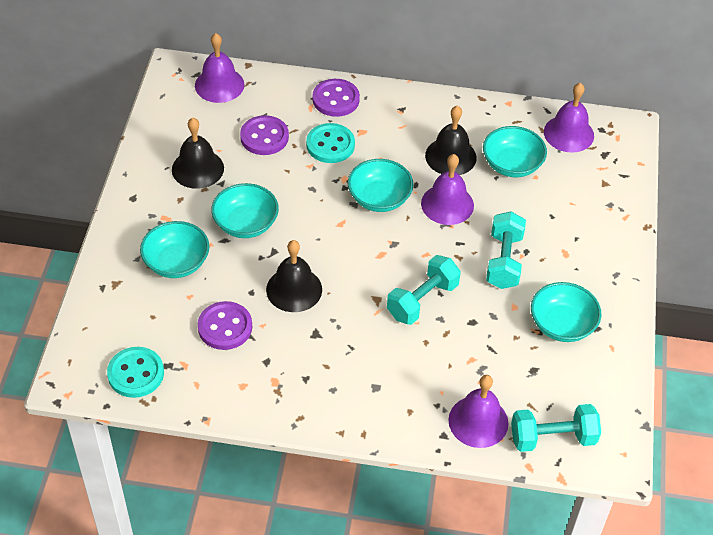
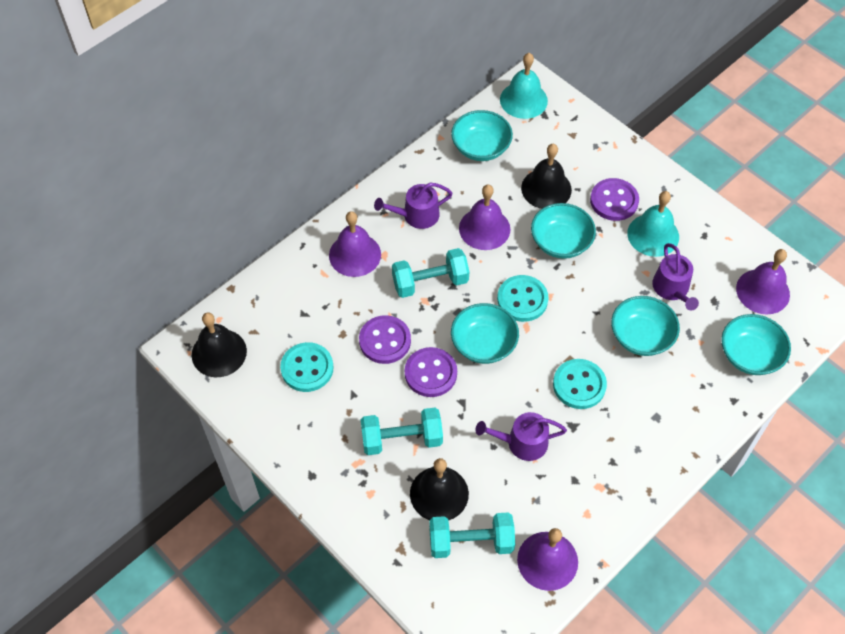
purple watering can: 0 -> 3
turquoise bell: 0 -> 2
turquoise button: 2 -> 3

